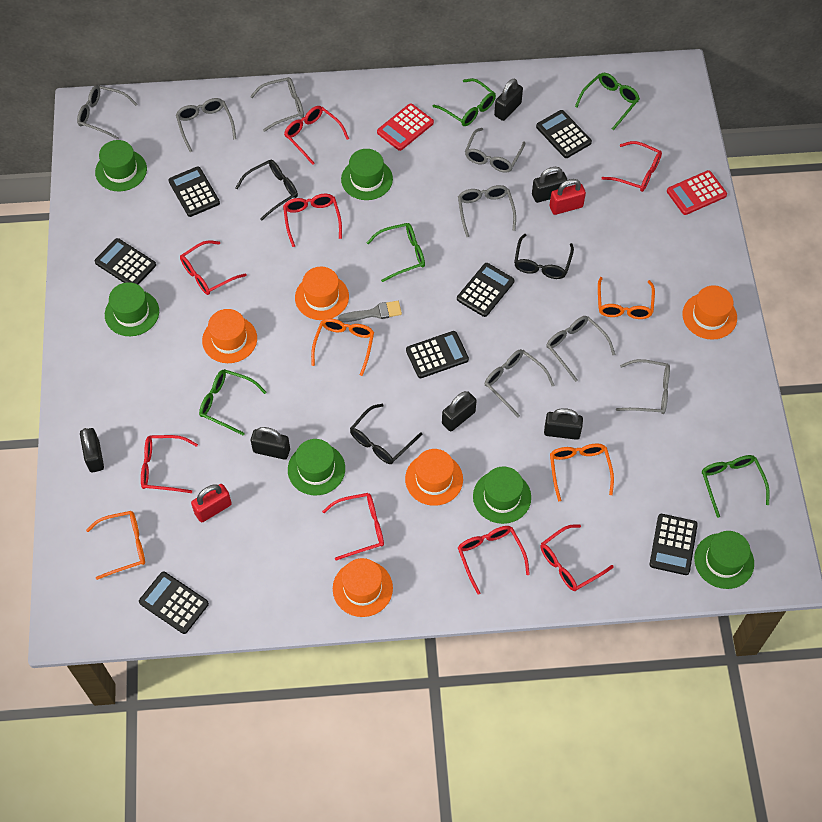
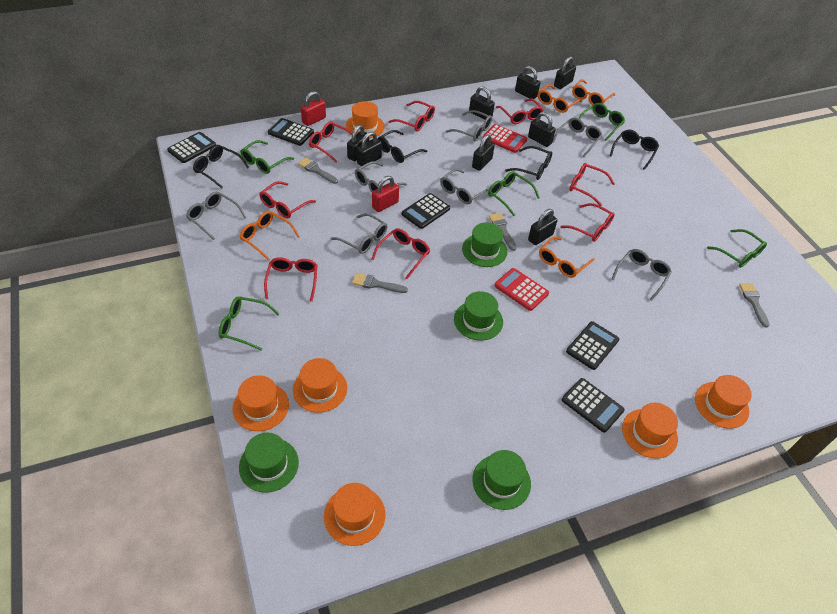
black calculator: 7 -> 5
black glasses: 3 -> 4
black padlock: 6 -> 8
green hat: 6 -> 4
grey brush: 1 -> 4
grey glasses: 8 -> 7
orange hat: 5 -> 6

